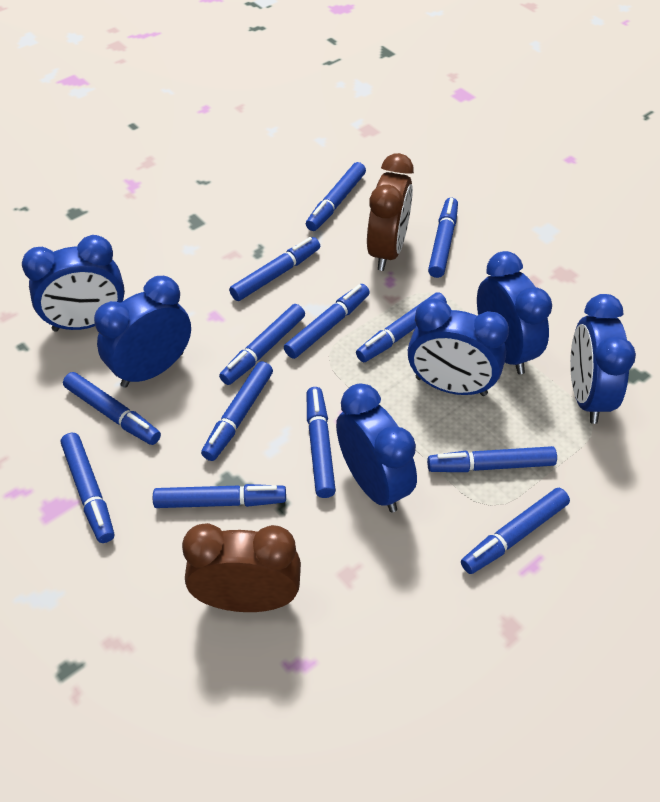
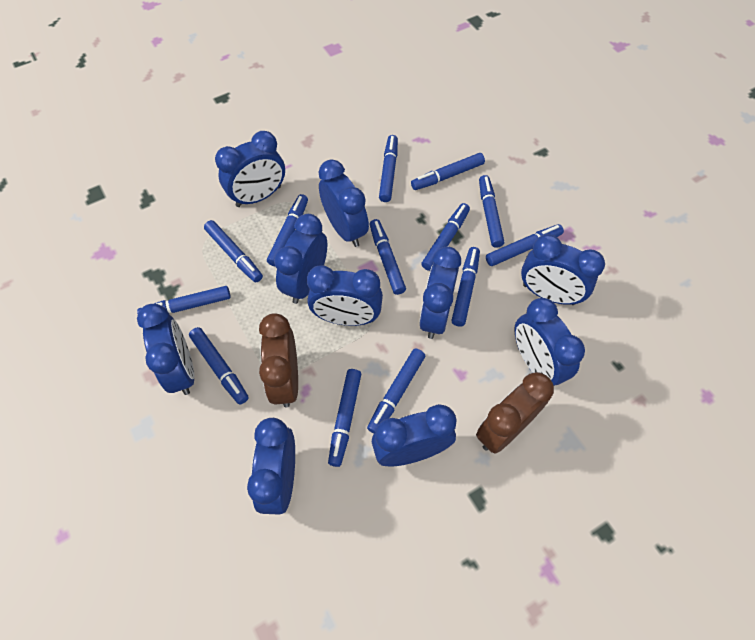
blue clock: 6 -> 10

